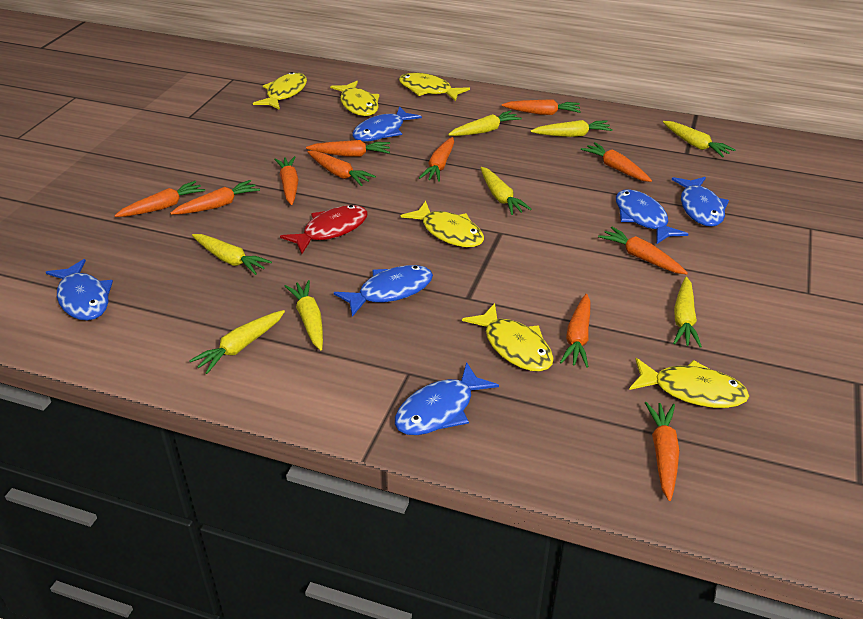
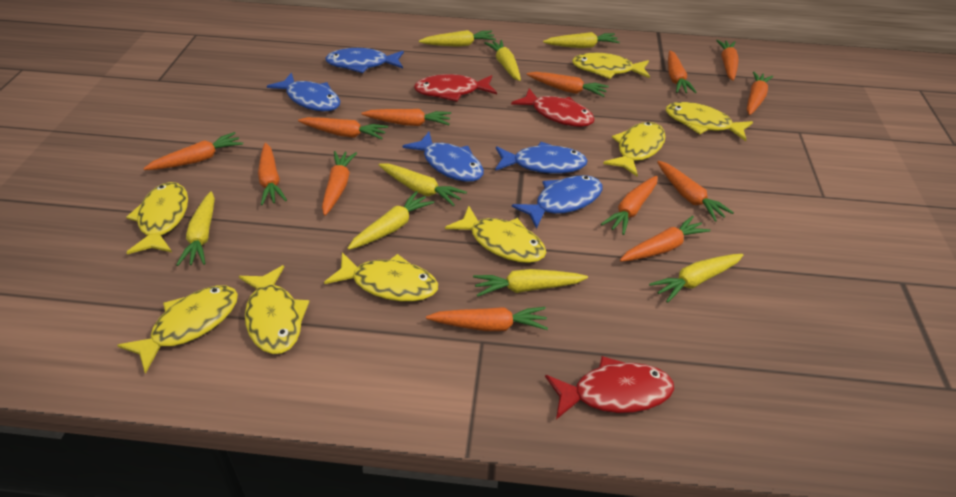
blue fish: 6 -> 5
orange carrot: 11 -> 13
red fish: 1 -> 3
yellow fish: 6 -> 8

